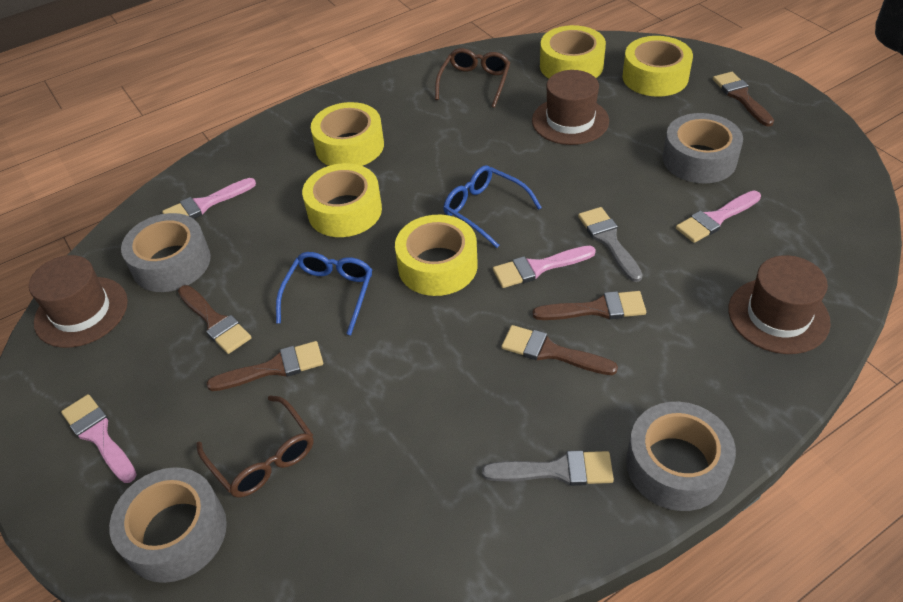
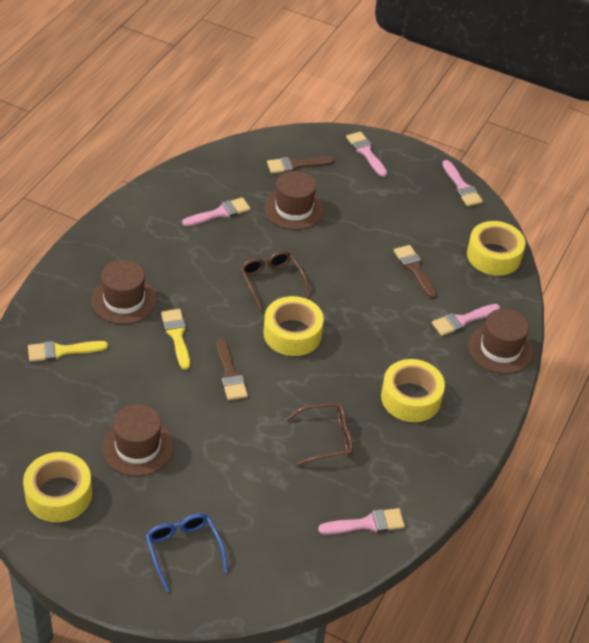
blue glasses: 2 -> 1
brown brush: 5 -> 3
brown hat: 3 -> 4
grey brush: 2 -> 0
grey tape: 4 -> 0
pink brush: 4 -> 5
yellow brush: 0 -> 2
yellow tape: 5 -> 4

